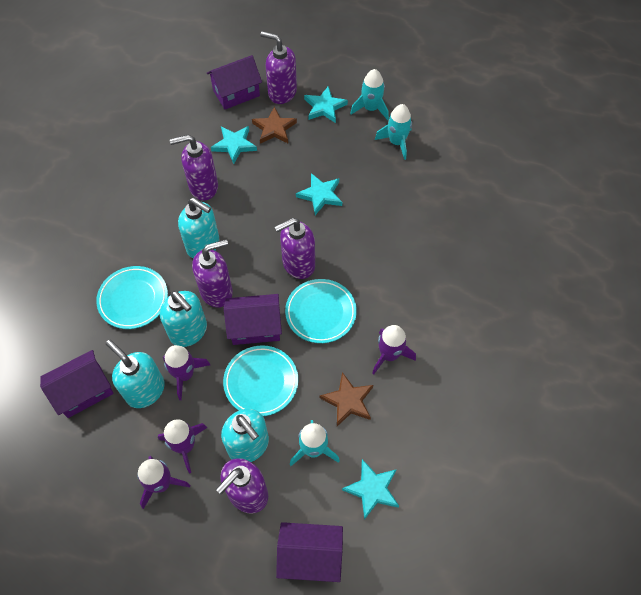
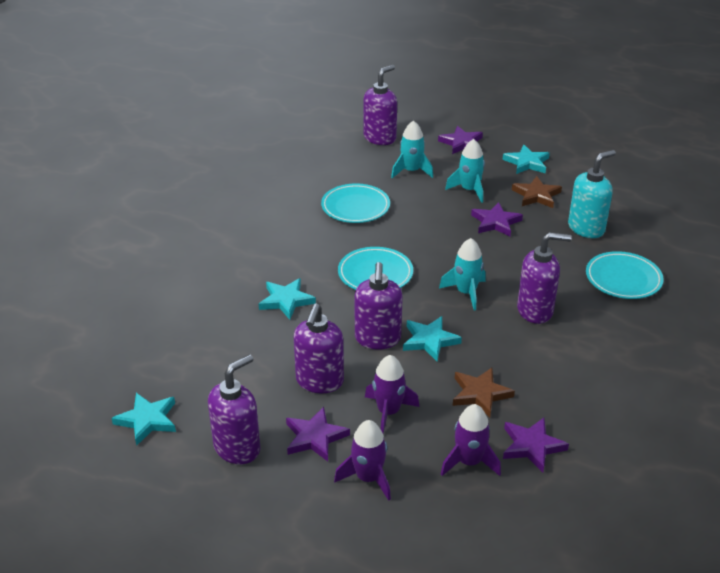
purple house: 4 -> 0
purple rocket: 4 -> 3
purple star: 0 -> 4
turquoise soap dispenser: 4 -> 1

